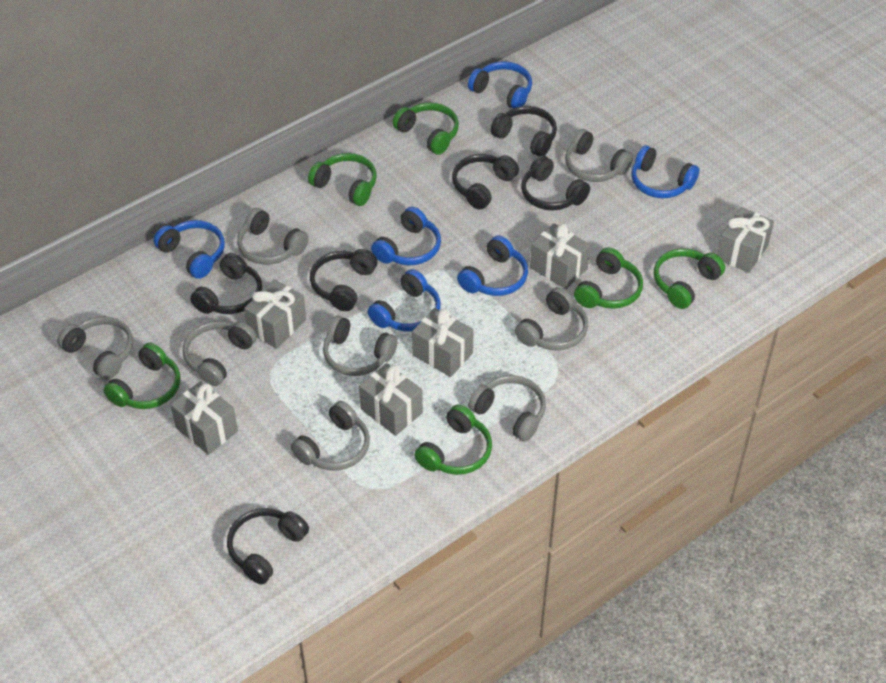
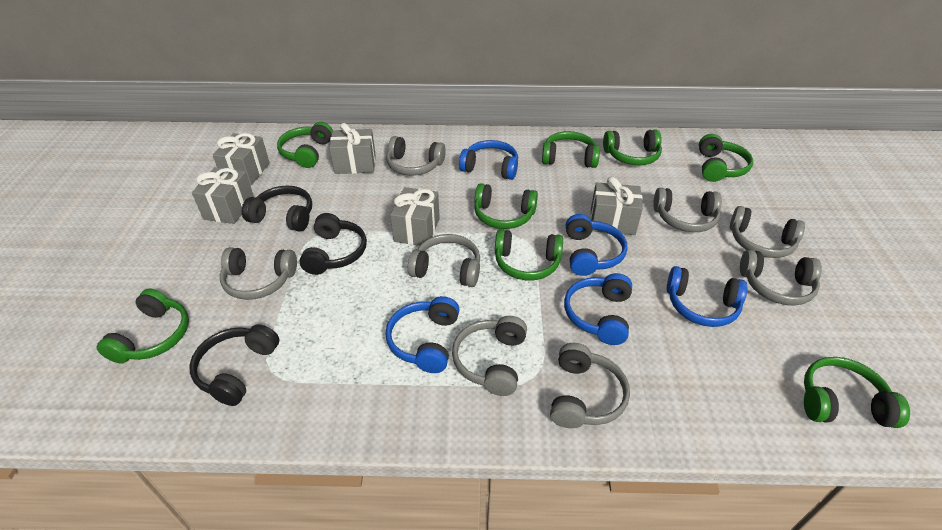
black headphones: 6 -> 3
blue headphones: 6 -> 5
green headphones: 6 -> 8
grey gift: 6 -> 5

